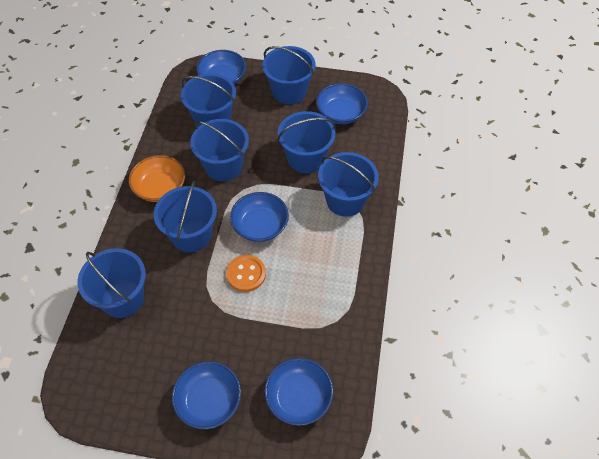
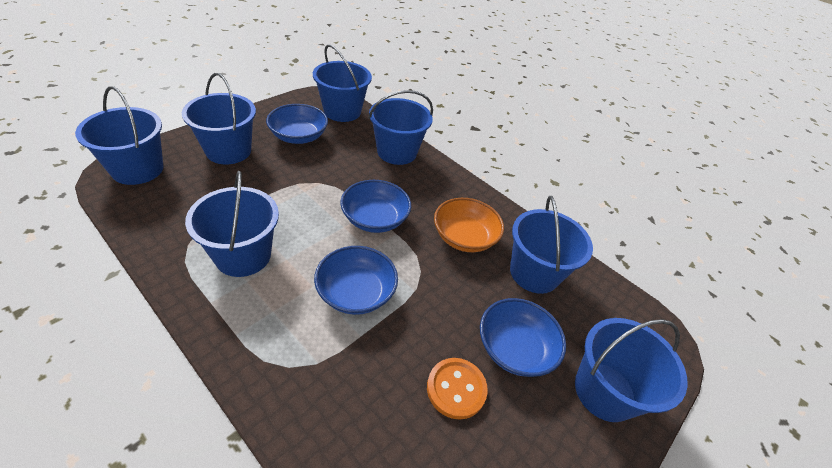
blue bowl: 5 -> 4

